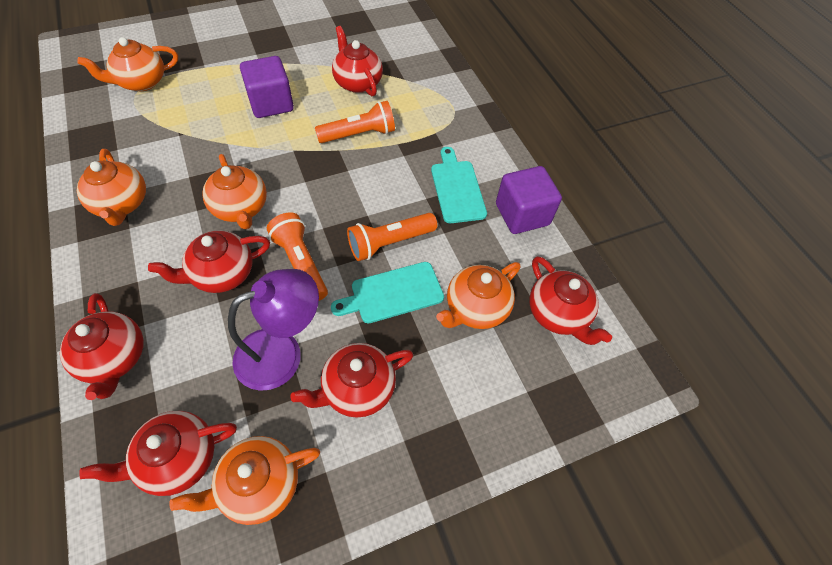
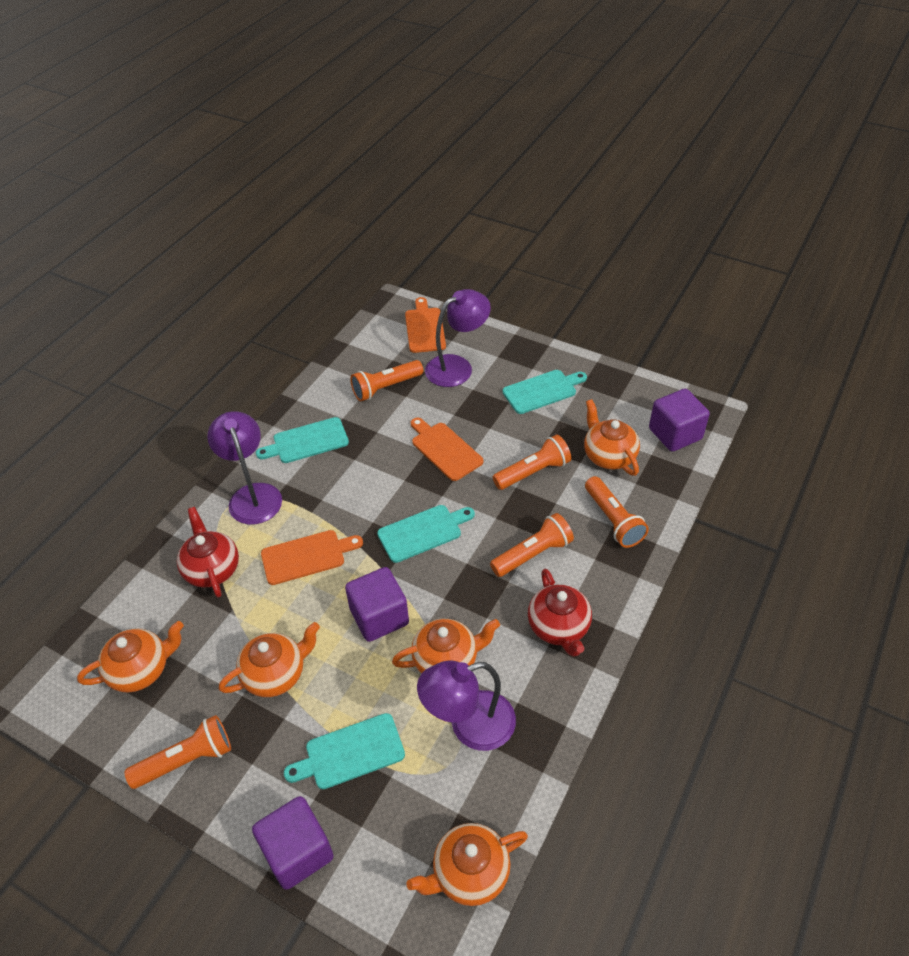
orange cutting board: 0 -> 3
orange flashlight: 3 -> 5
purple cube: 2 -> 3
purple lamp: 1 -> 3
red teapot: 6 -> 2
turquoise cutting board: 2 -> 4

